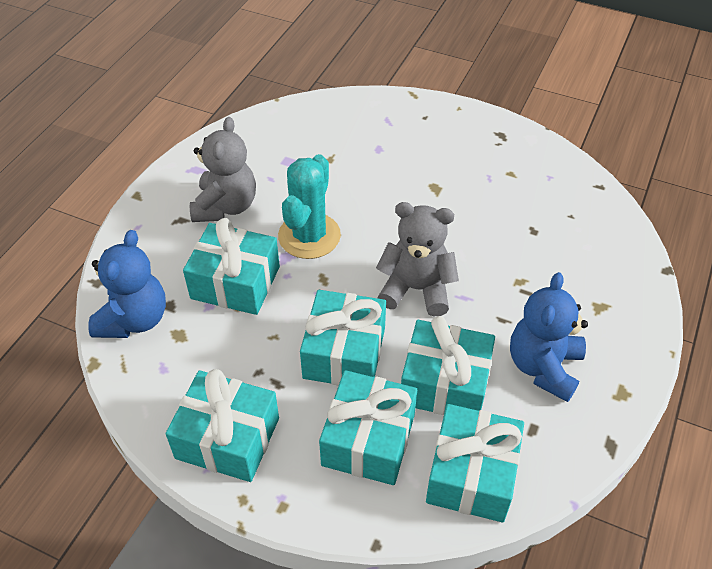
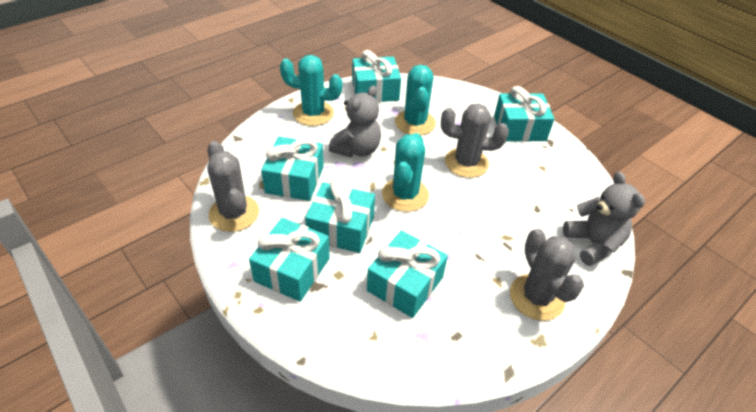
blue teddy bear: 2 -> 0
grey cactus: 0 -> 3
turquoise cactus: 1 -> 3

